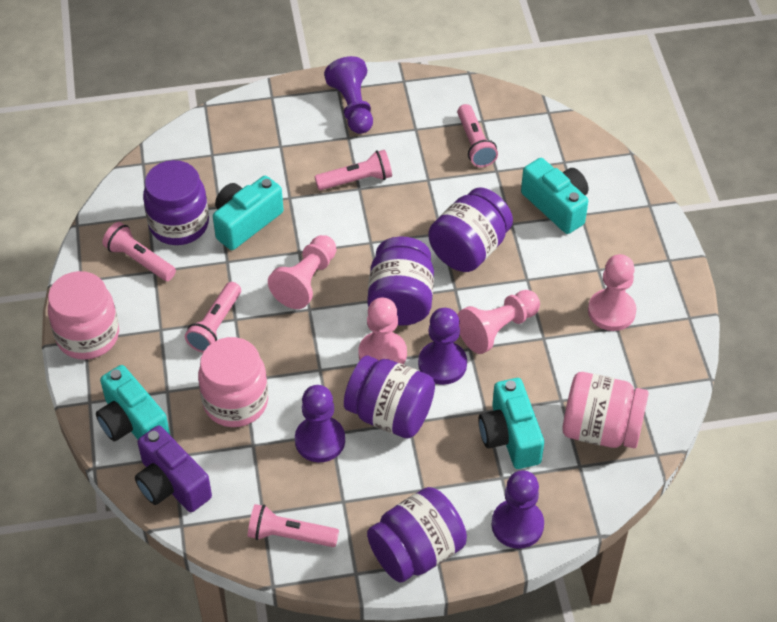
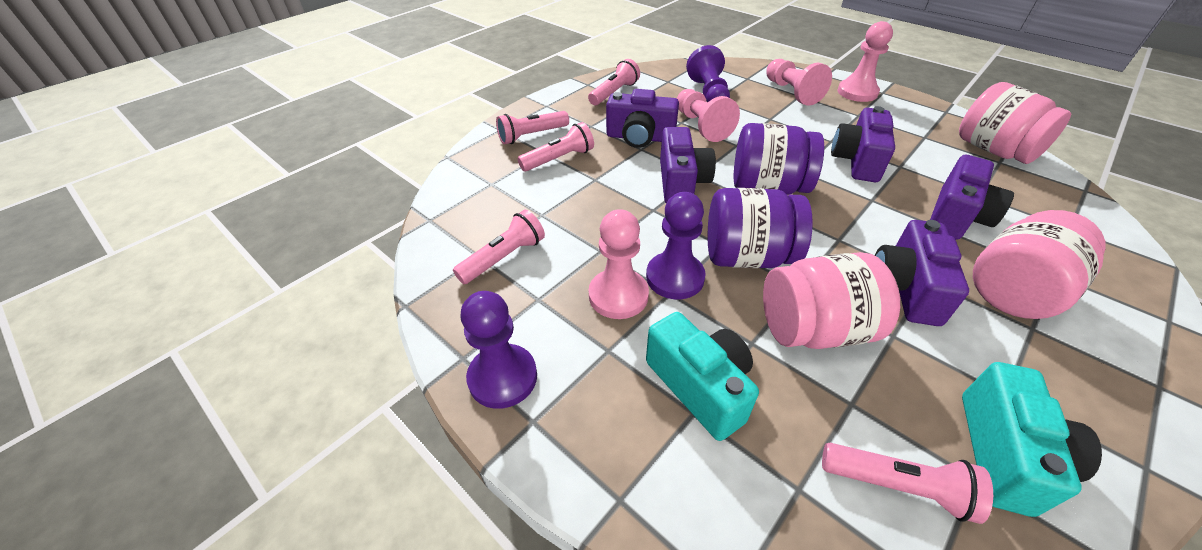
purple camera: 1 -> 5
purple jar: 5 -> 2
purple pawn: 4 -> 3
turquoise camera: 4 -> 2

